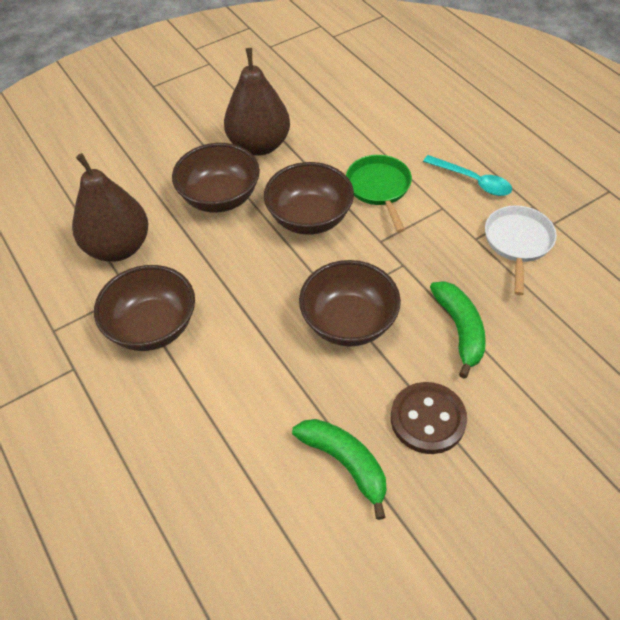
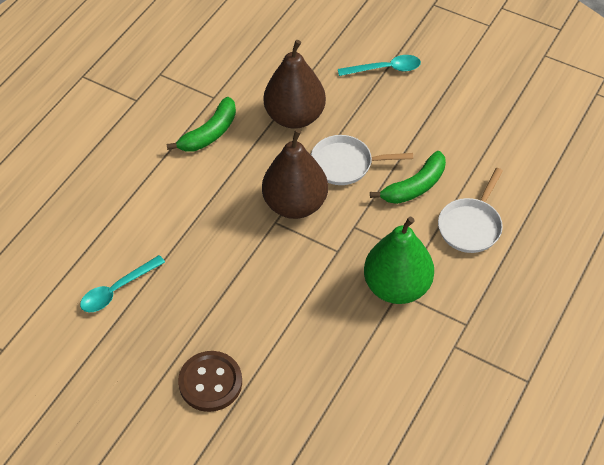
brown bowl: 4 -> 0
green pan: 1 -> 0
green pear: 0 -> 1
turquoise spoon: 1 -> 2
white pan: 1 -> 2

